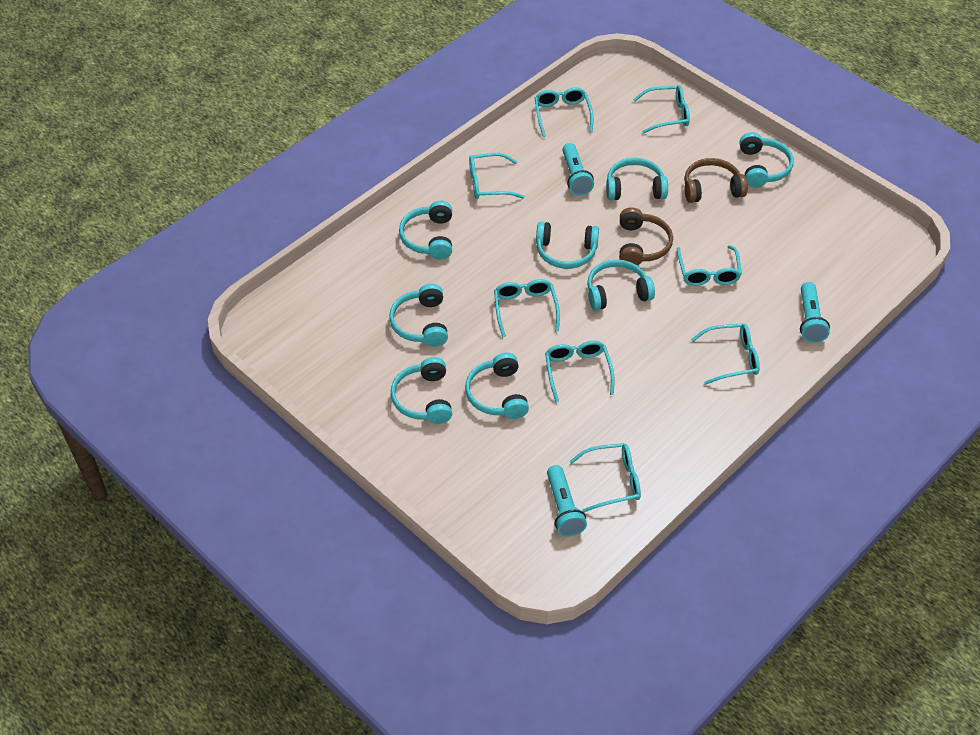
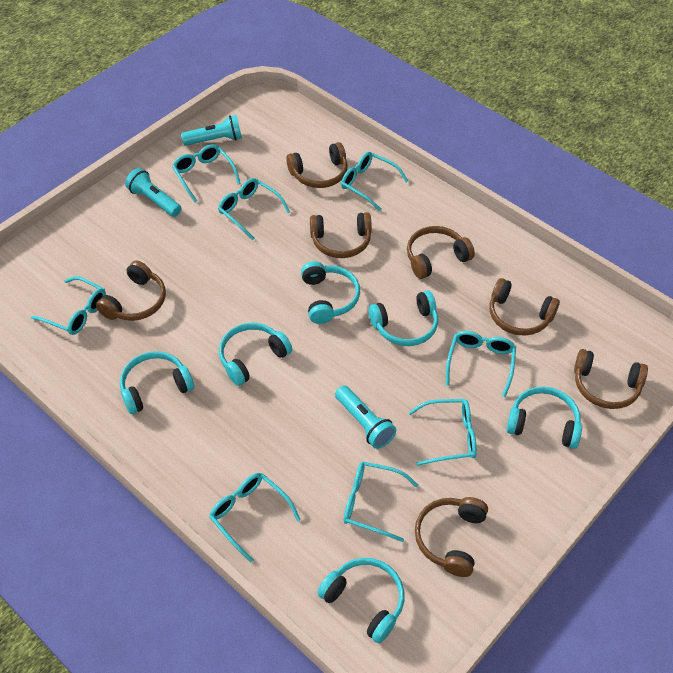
brown headphones: 2 -> 7
turquoise headphones: 8 -> 6

